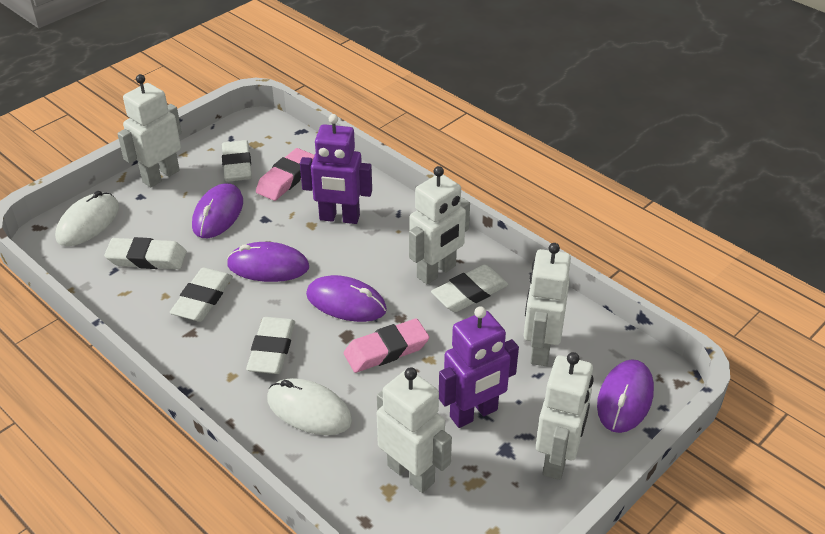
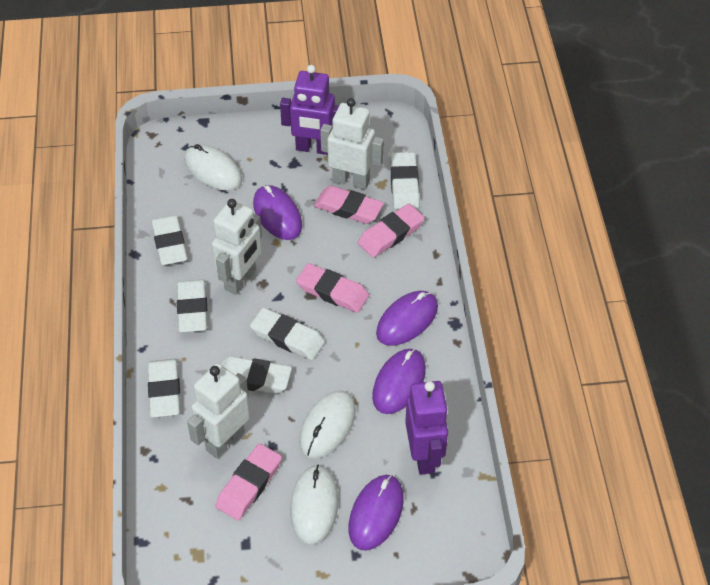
pink eraser: 2 -> 4
white eraser: 5 -> 6
white mouse: 2 -> 3
white robot: 5 -> 3

